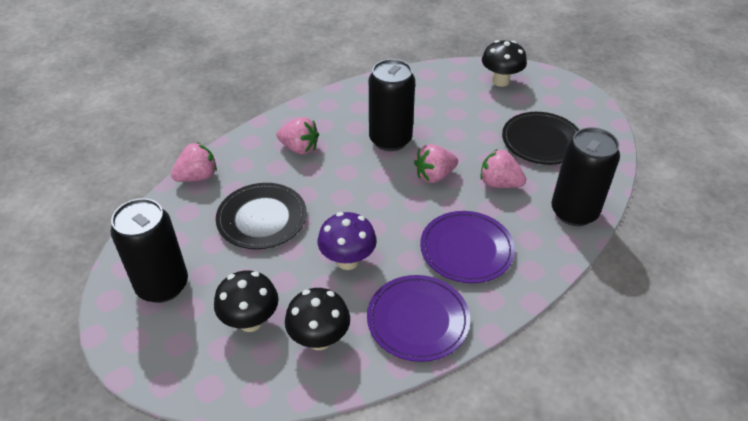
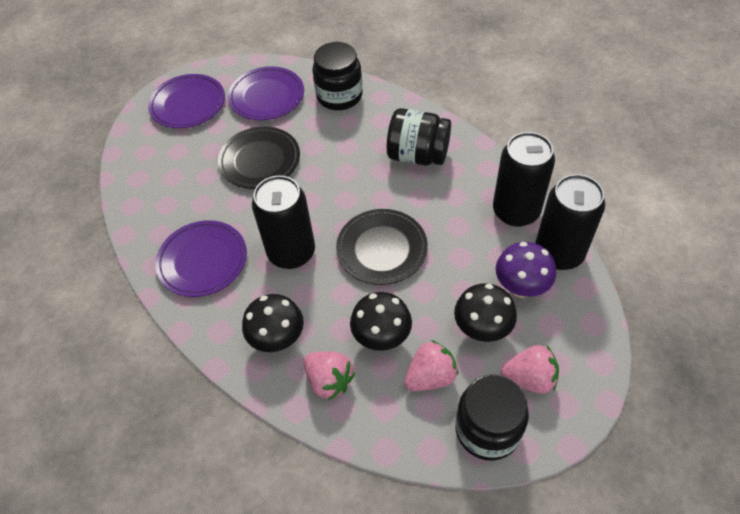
black jar: 0 -> 3
pink strawberry: 4 -> 3
purple plate: 2 -> 3

